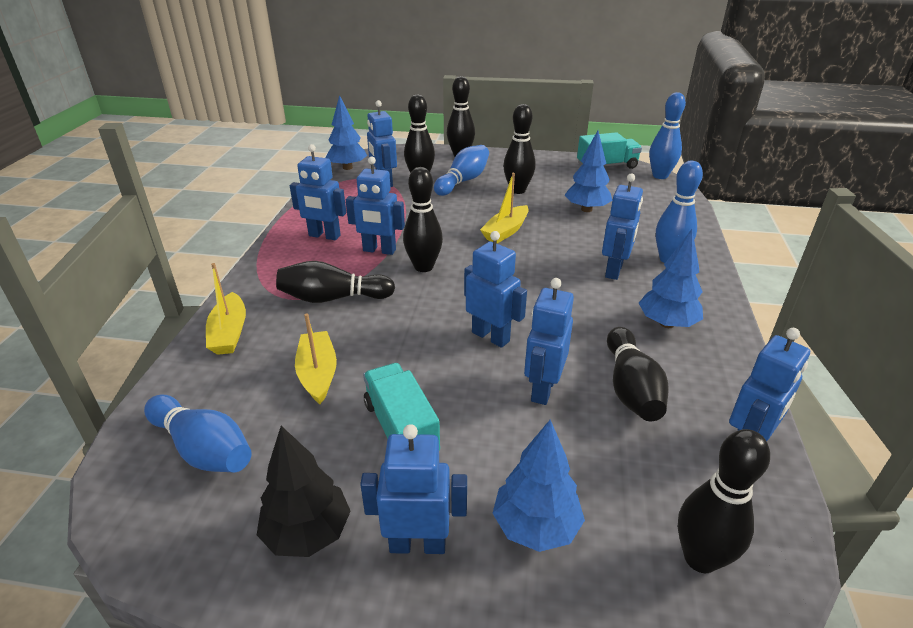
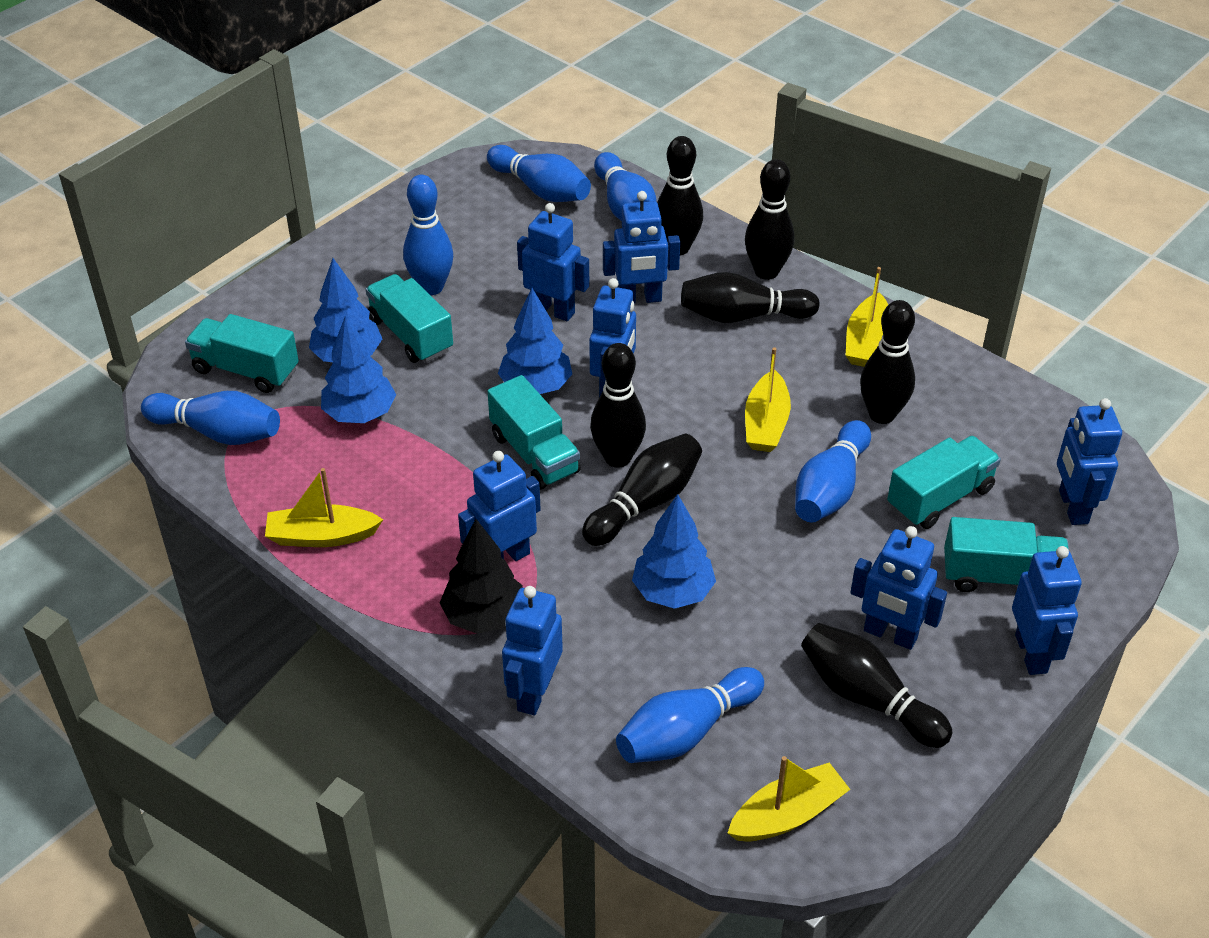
blue bowling pin: 4 -> 6
turquoise truck: 2 -> 5
yellow boat: 3 -> 4

